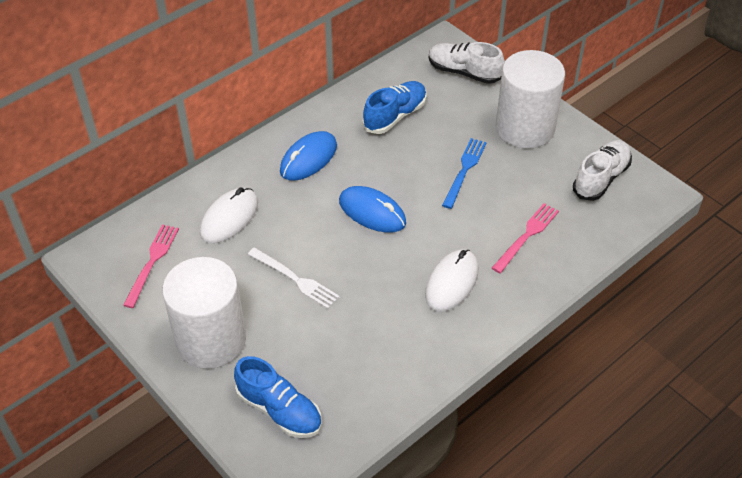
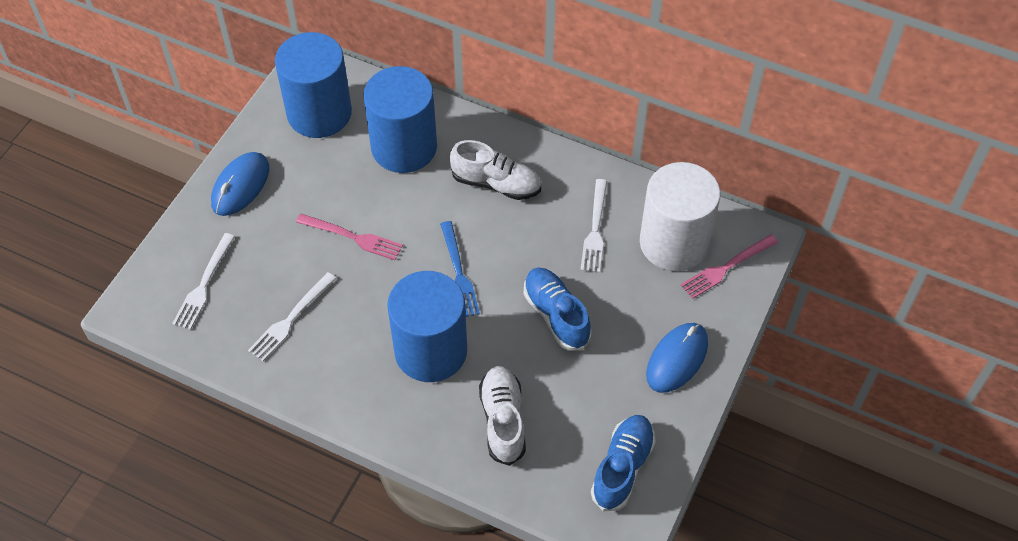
blue cylinder: 0 -> 3
white cylinder: 2 -> 1
white fork: 1 -> 3
white mouse: 2 -> 0

